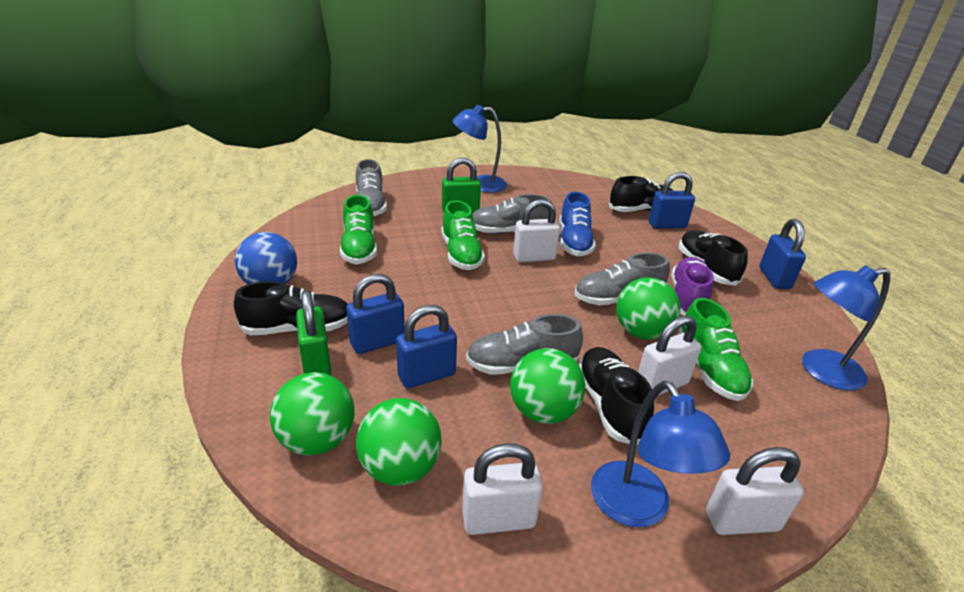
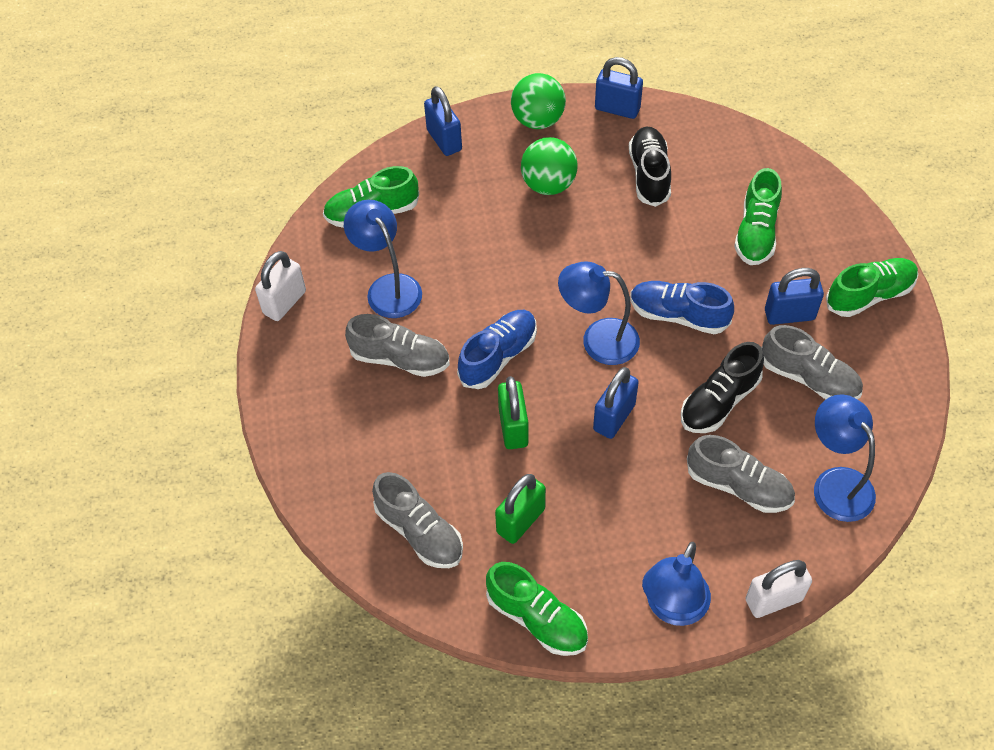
black shoe: 4 -> 2
blue ball: 1 -> 0
blue lamp: 3 -> 4
blue shoe: 1 -> 2
green ball: 4 -> 2
green shoe: 3 -> 4
purple shoe: 1 -> 0
white padlock: 4 -> 2

